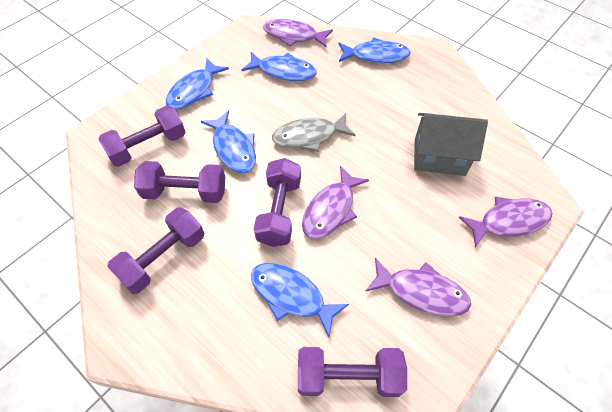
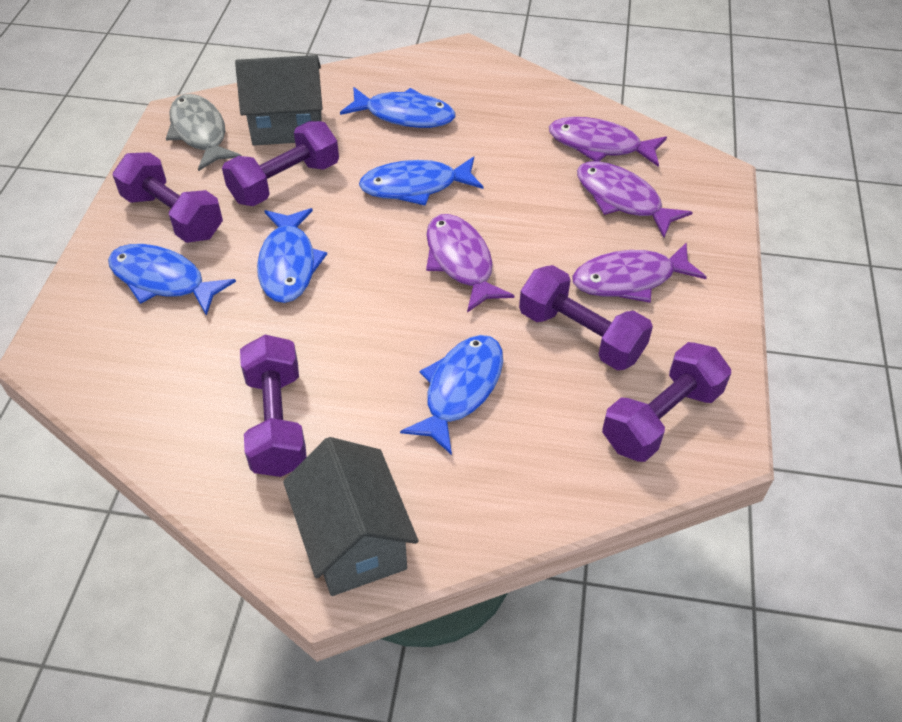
grey house: 1 -> 2

